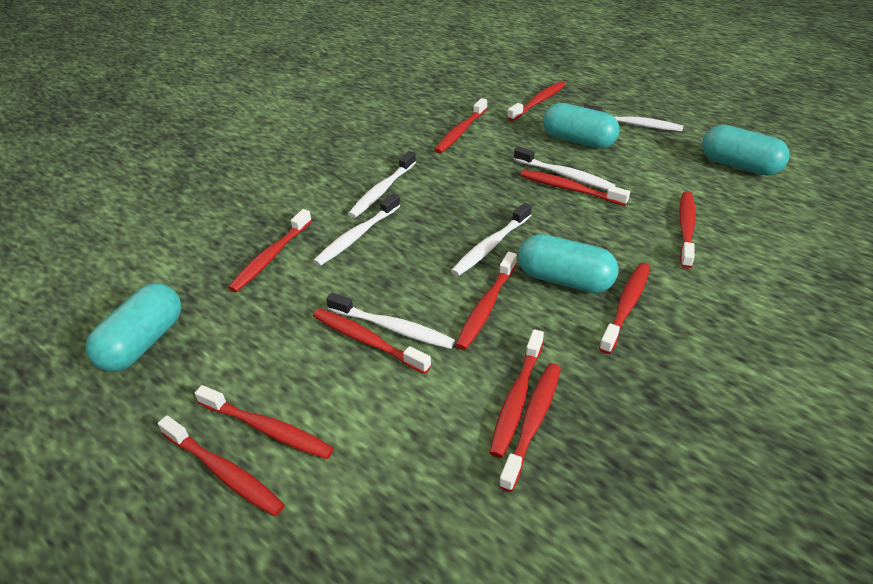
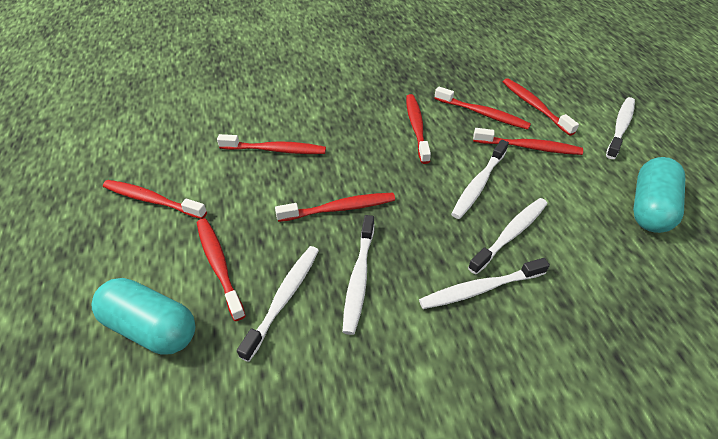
red toothbrush: 12 -> 8
turquoise capsule: 4 -> 2

